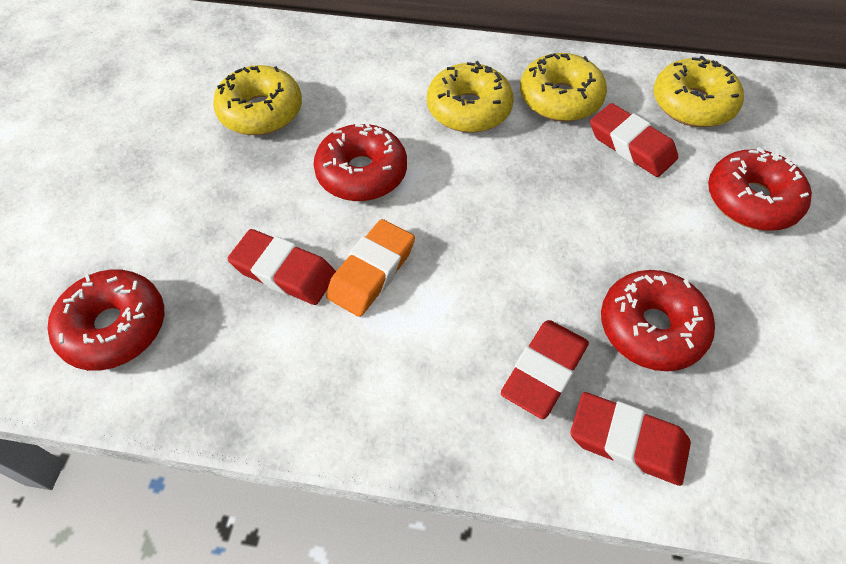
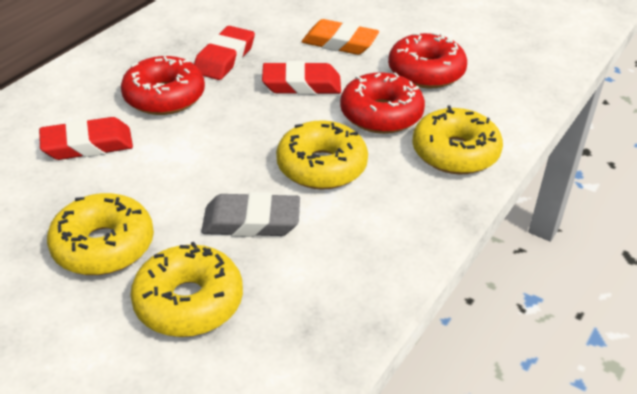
grey eraser: 0 -> 1
red donut: 4 -> 3
red eraser: 4 -> 3

